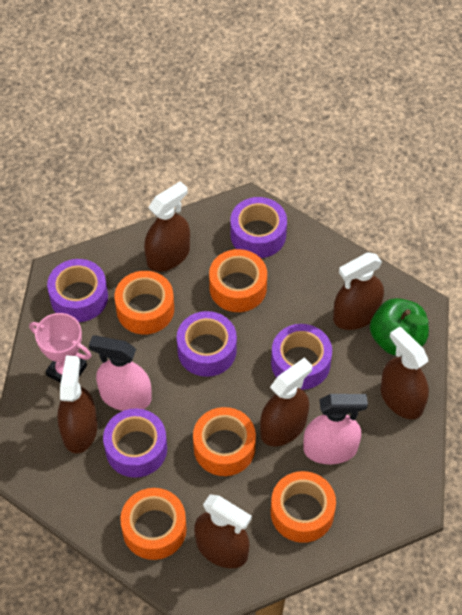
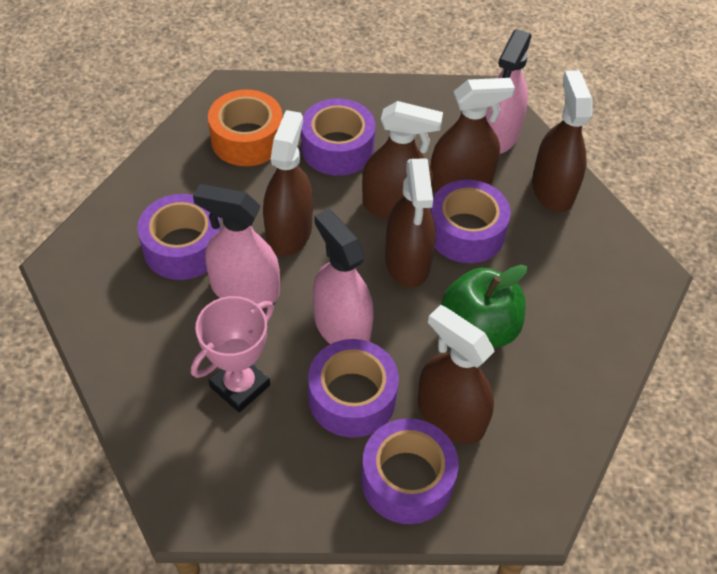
orange tape: 5 -> 1
pink spray bottle: 2 -> 3

